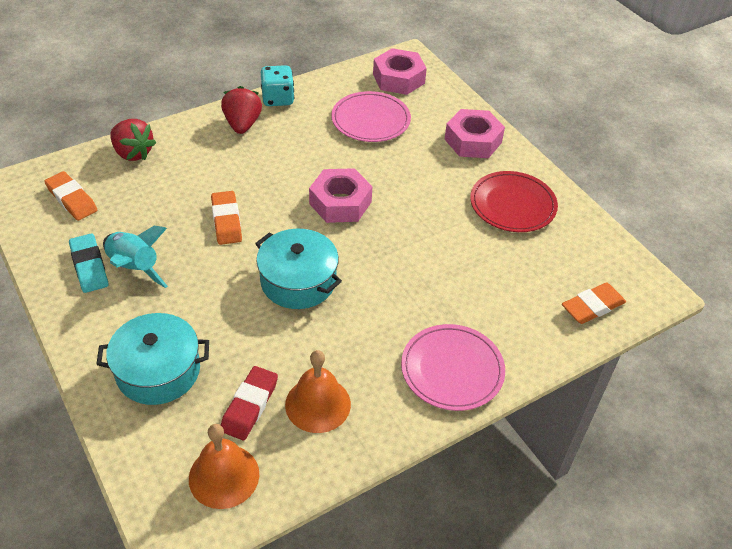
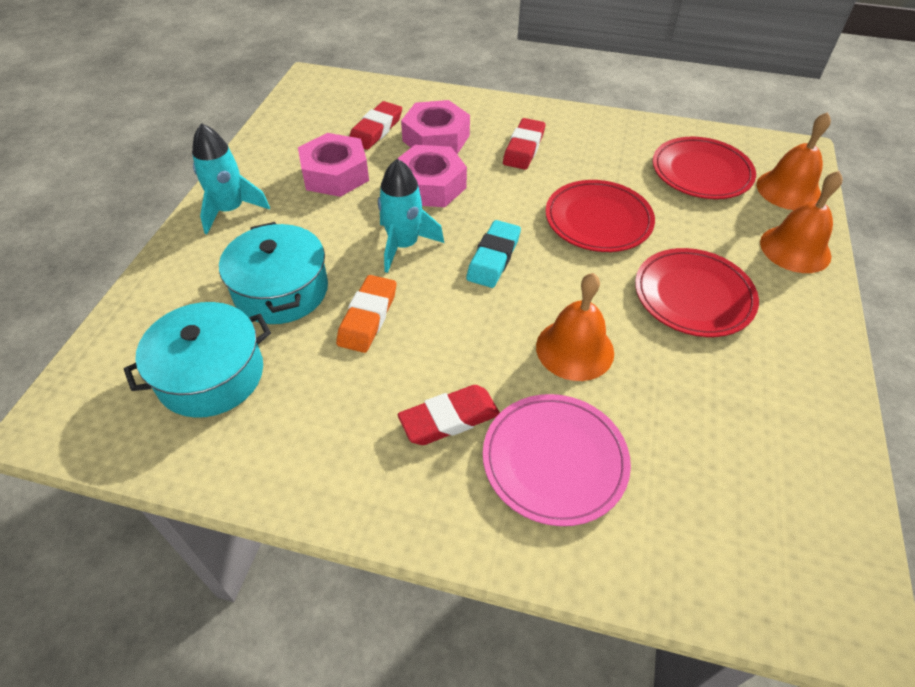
orange bell: 2 -> 3
orange eraser: 3 -> 1
pink plate: 2 -> 1
red eraser: 1 -> 3
red plate: 1 -> 3
red strawberry: 2 -> 0
turquoise dice: 1 -> 0
turquoise rocket: 1 -> 2

